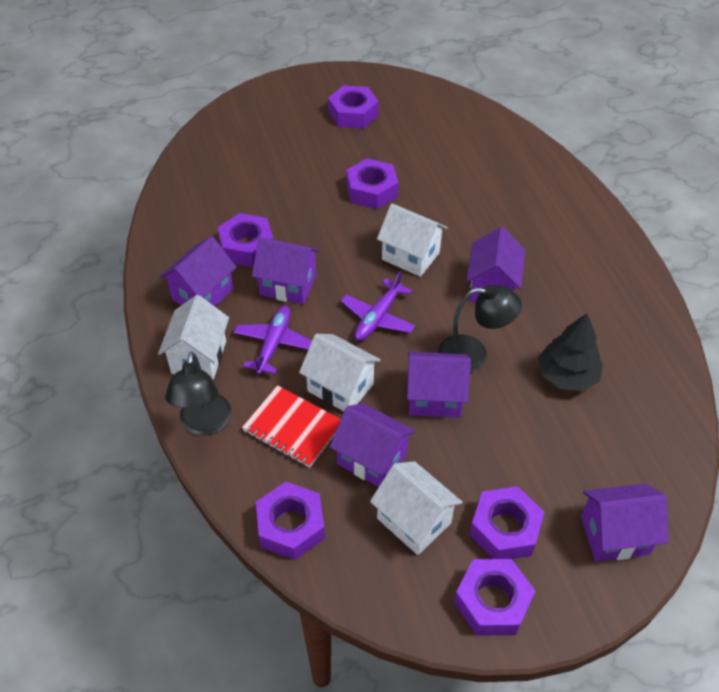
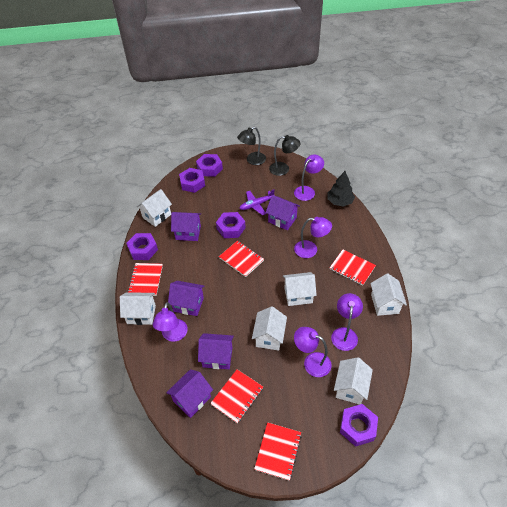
purple house: 6 -> 5
purple lamp: 0 -> 5
purple nut: 6 -> 5
purple plane: 2 -> 1
red notebook: 1 -> 5
white house: 4 -> 6

